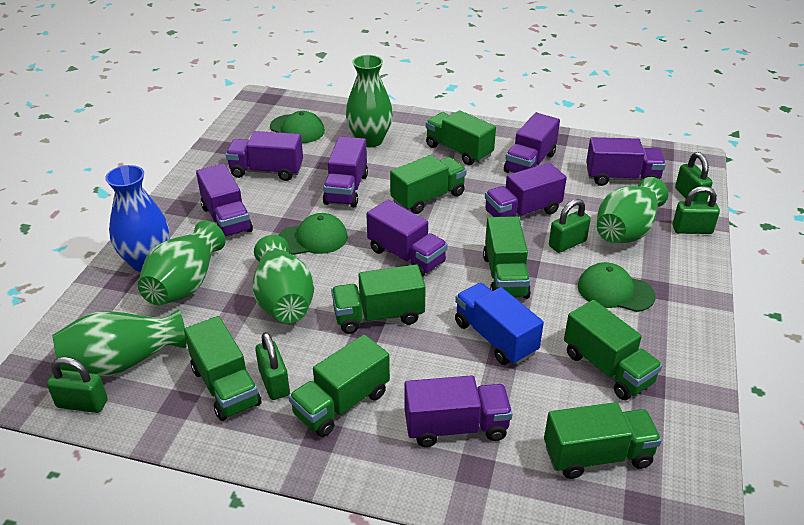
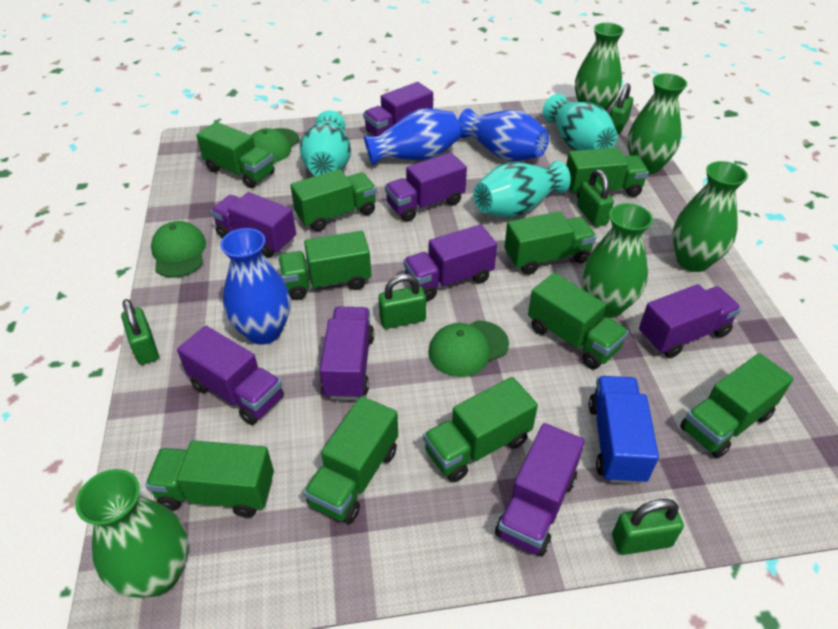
blue vase: 1 -> 3
green truck: 8 -> 10
turquoise vase: 0 -> 3

